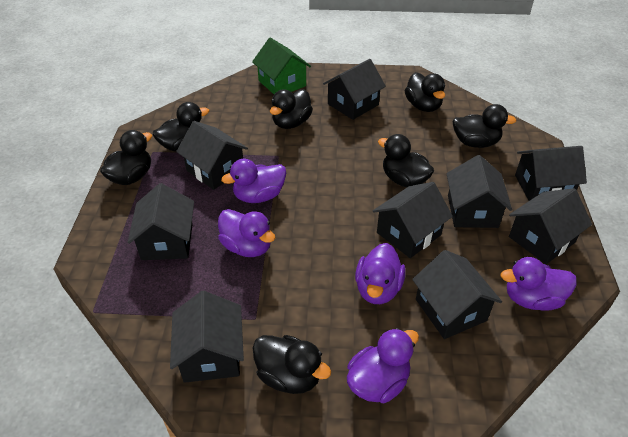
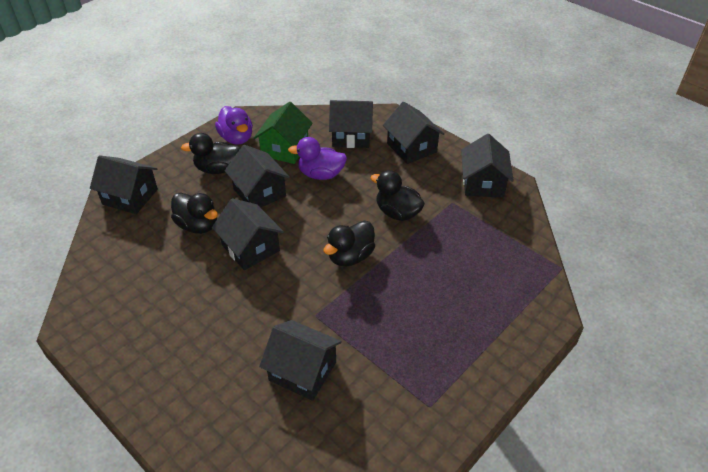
black duck: 7 -> 4
black house: 9 -> 7
purple duck: 5 -> 2

